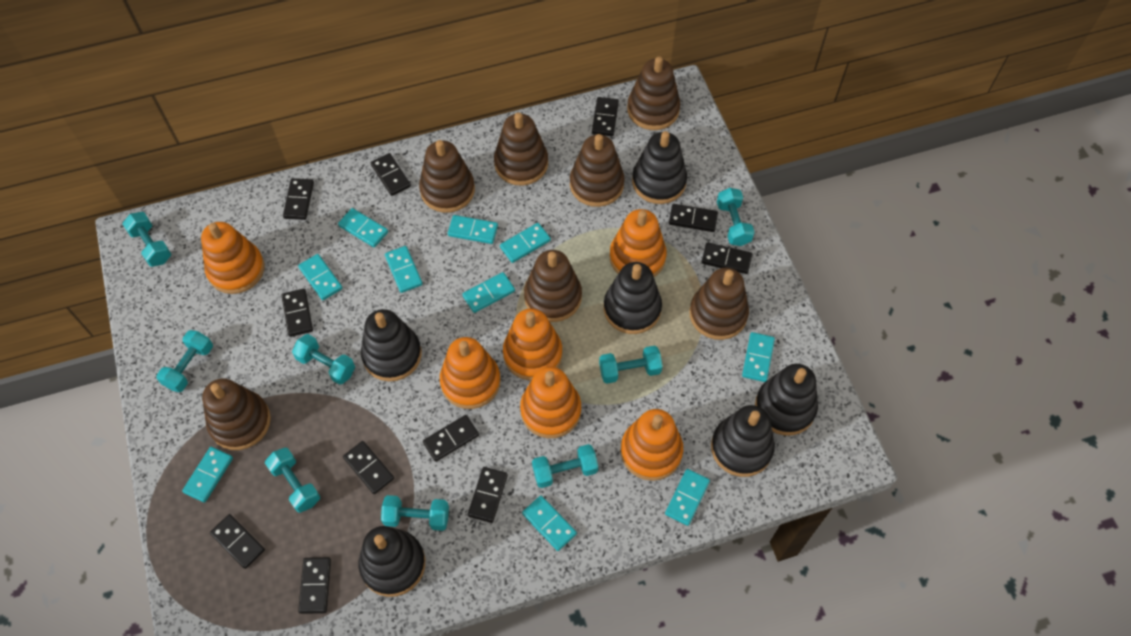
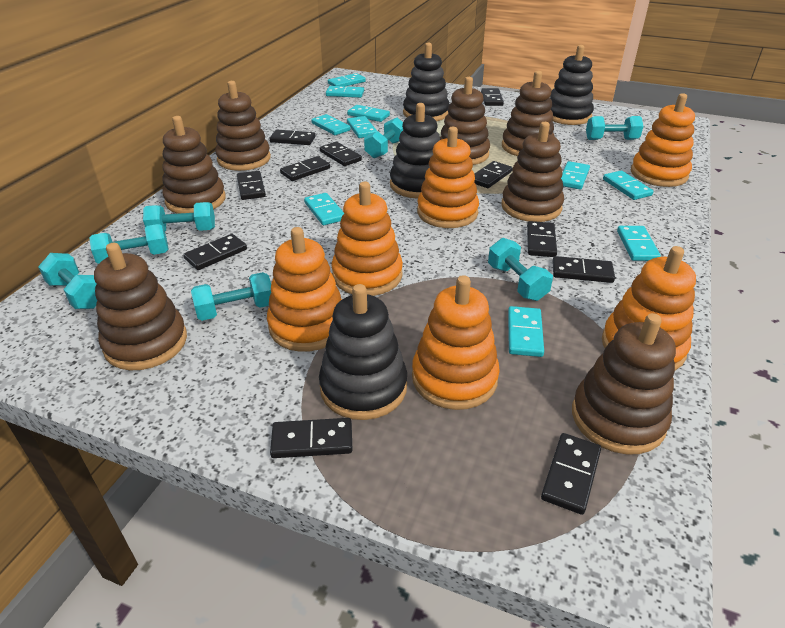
black stacking toy: 6 -> 4
turquoise dumbbell: 8 -> 7

